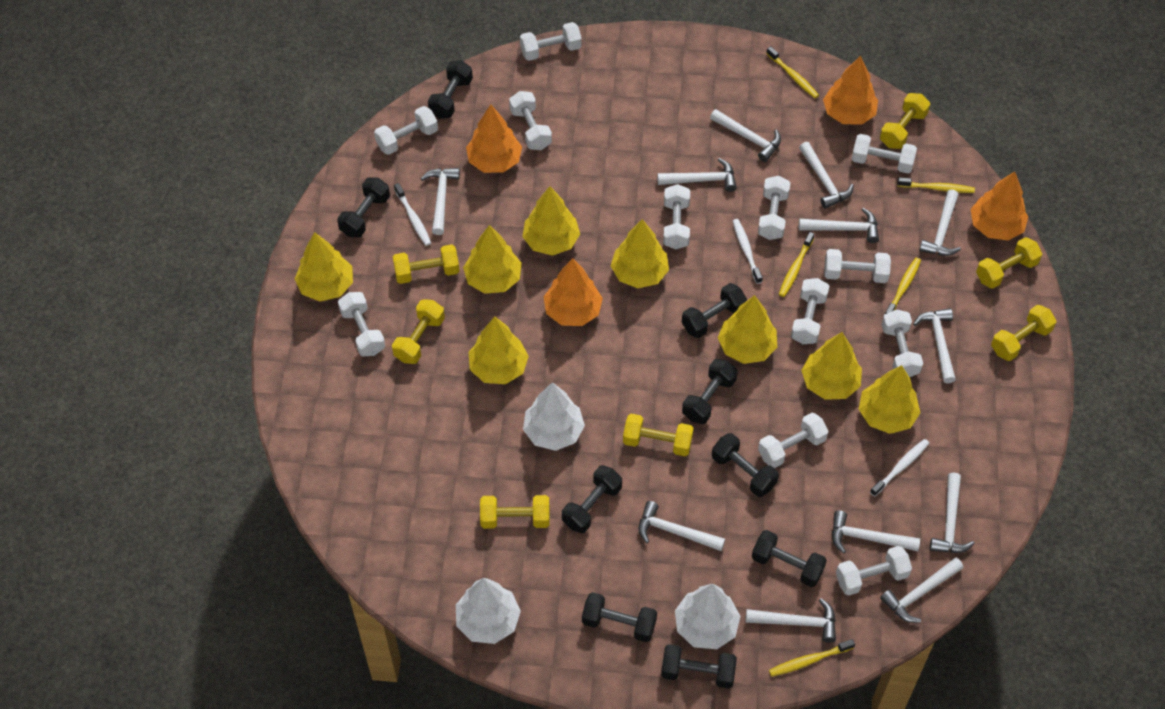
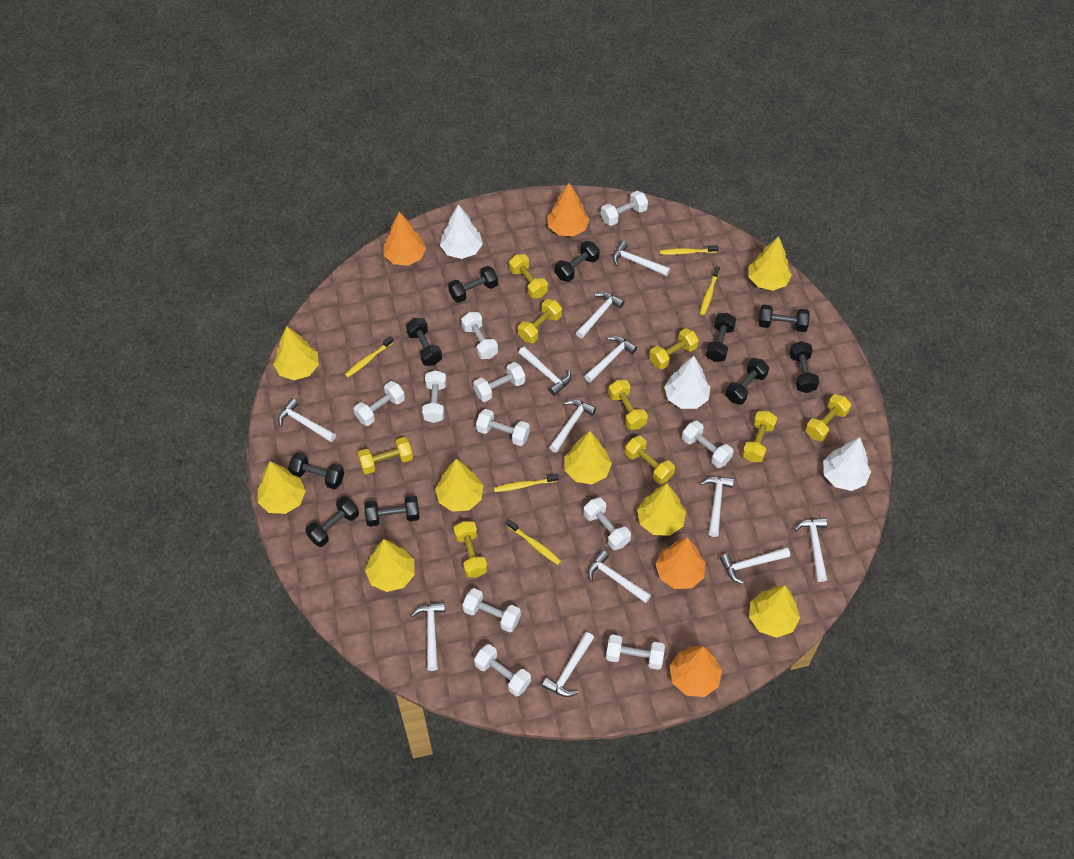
black dumbbell: 9 -> 10
white dumbbell: 12 -> 11
white toothbrush: 3 -> 0
yellow dumbbell: 7 -> 9

